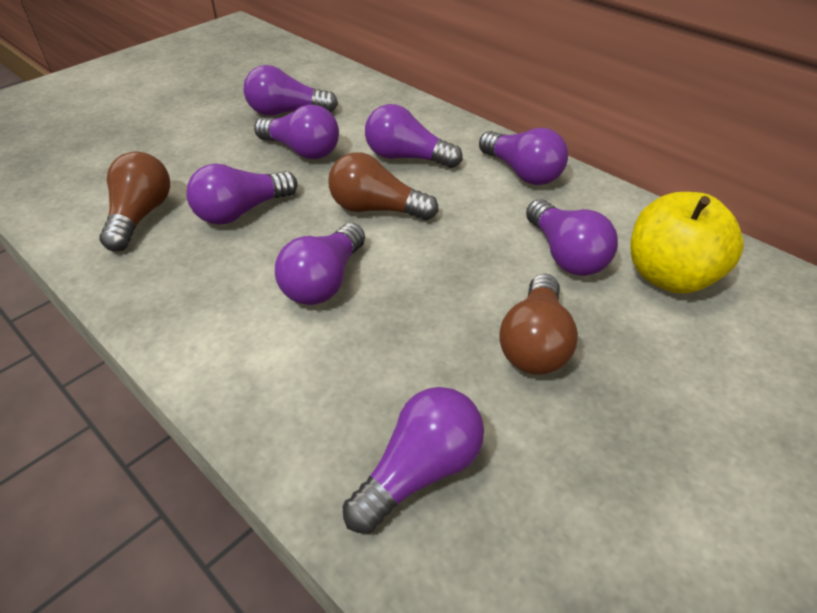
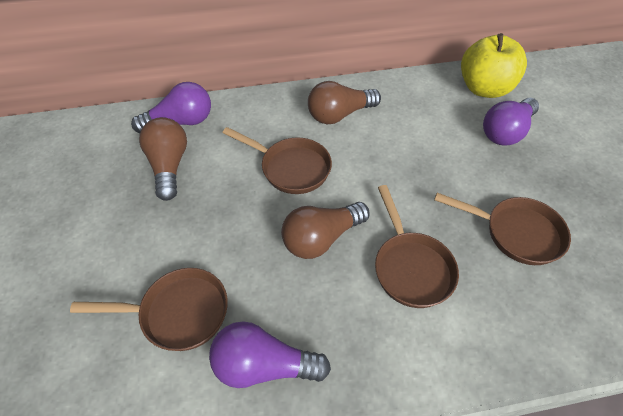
brown pan: 0 -> 4
purple light bulb: 8 -> 3

